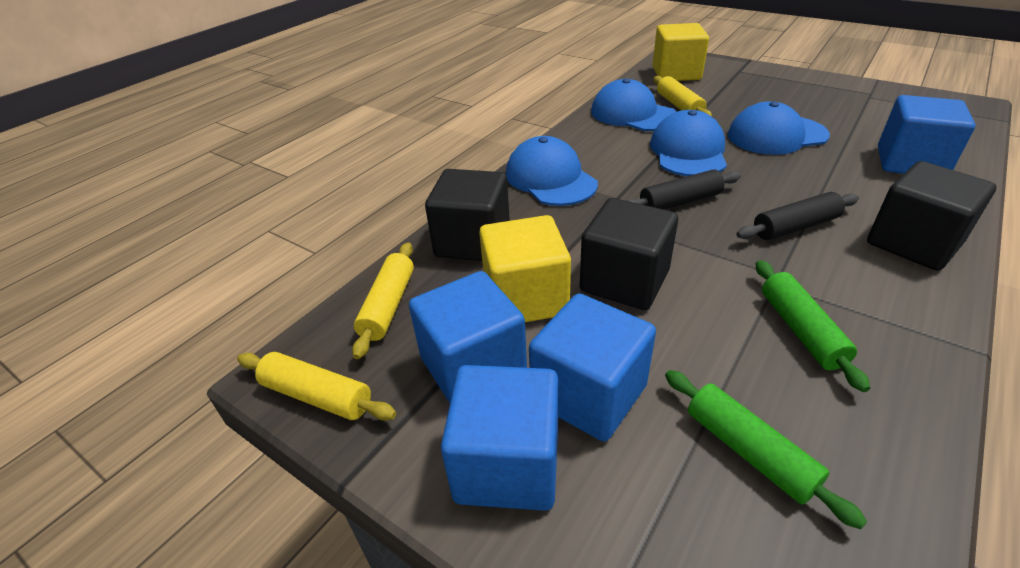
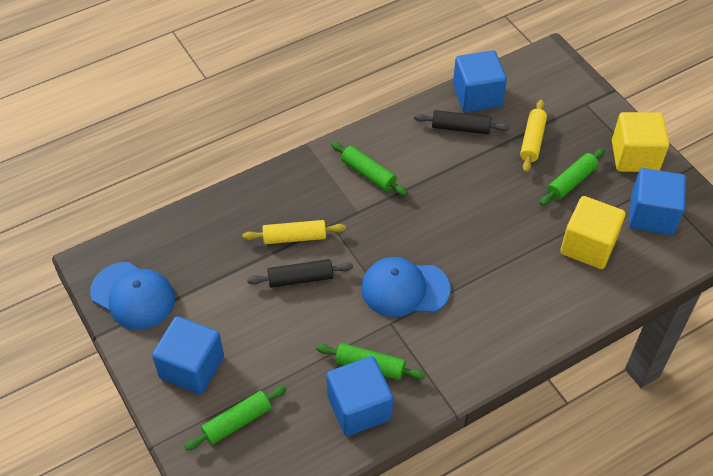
black cube: 3 -> 0
blue cap: 4 -> 2
green rolling pin: 2 -> 4
yellow rolling pin: 3 -> 2

